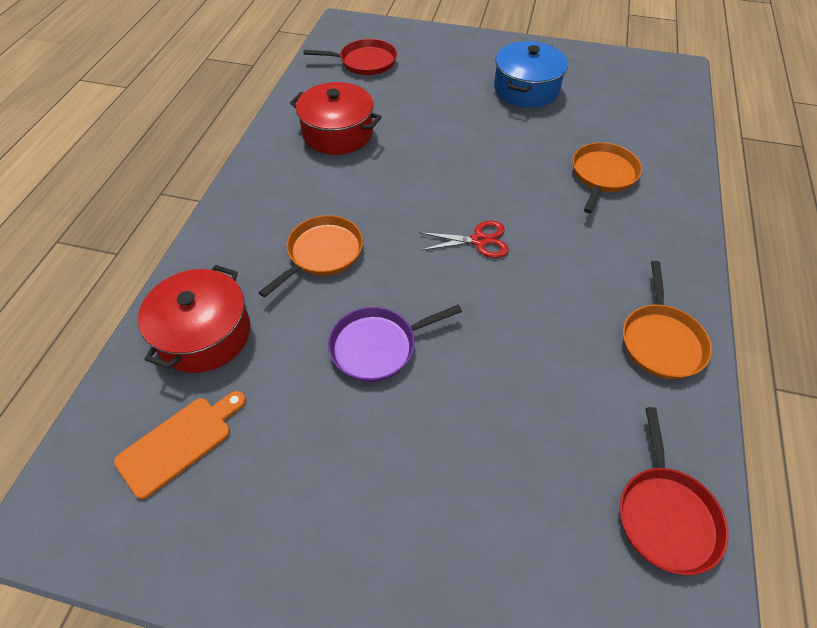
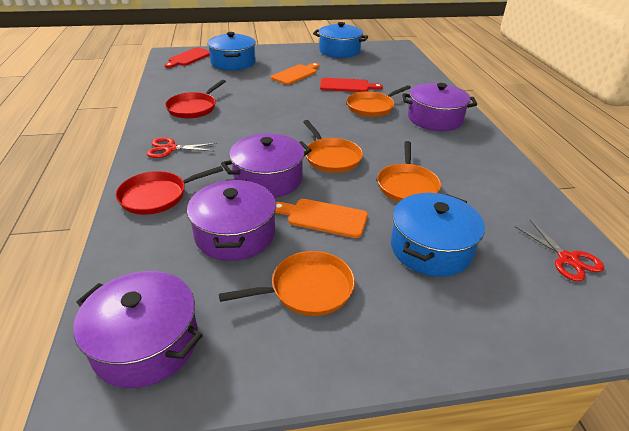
blue pot: 1 -> 3
orange cutting board: 1 -> 2
orange pan: 3 -> 4
purple pan: 1 -> 0
purple pot: 0 -> 4
red cutting board: 0 -> 2
red pot: 2 -> 0
red scissors: 1 -> 2

